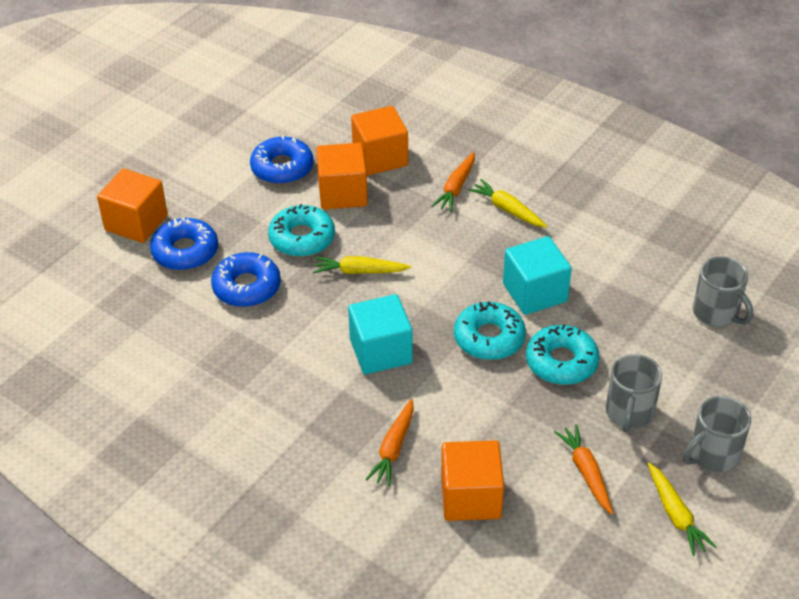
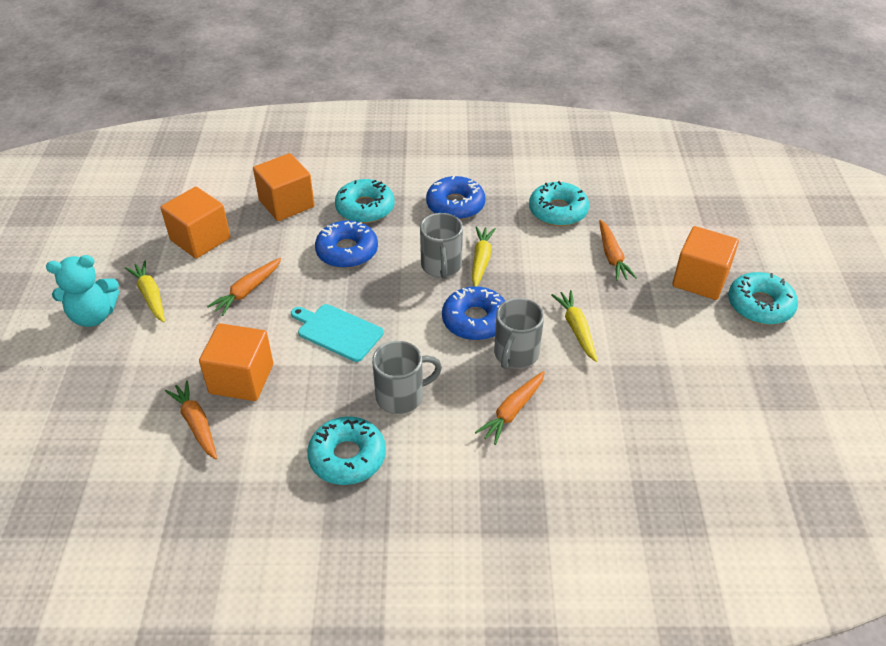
orange carrot: 3 -> 4
turquoise cube: 2 -> 0
turquoise cutting board: 0 -> 1
turquoise donut: 3 -> 4
turquoise teddy bear: 0 -> 1

